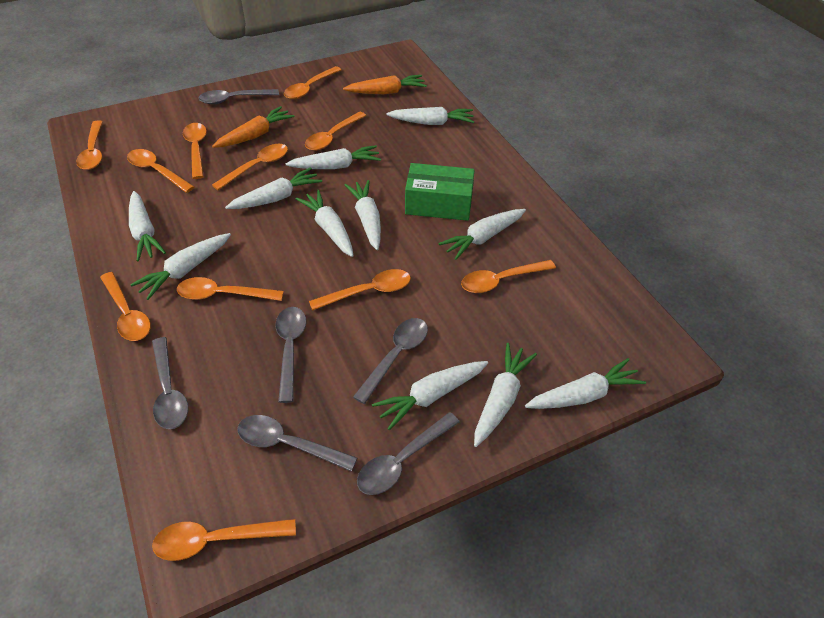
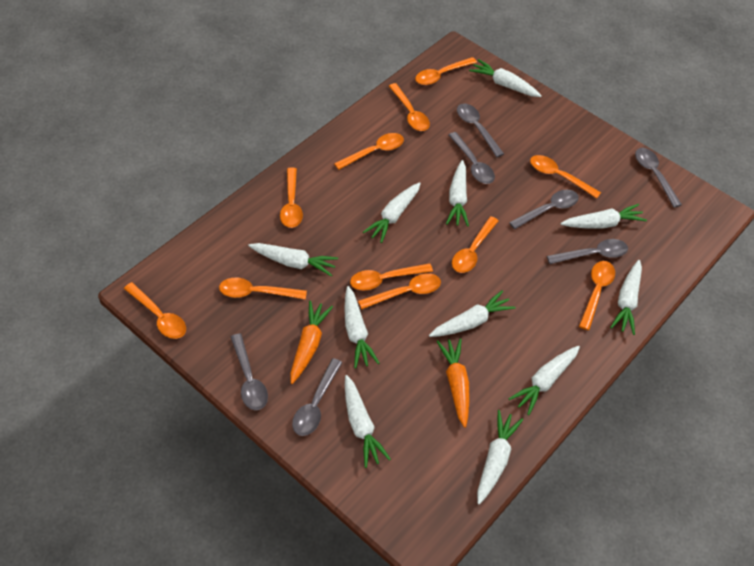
green box: 1 -> 0
grey spoon: 6 -> 7

